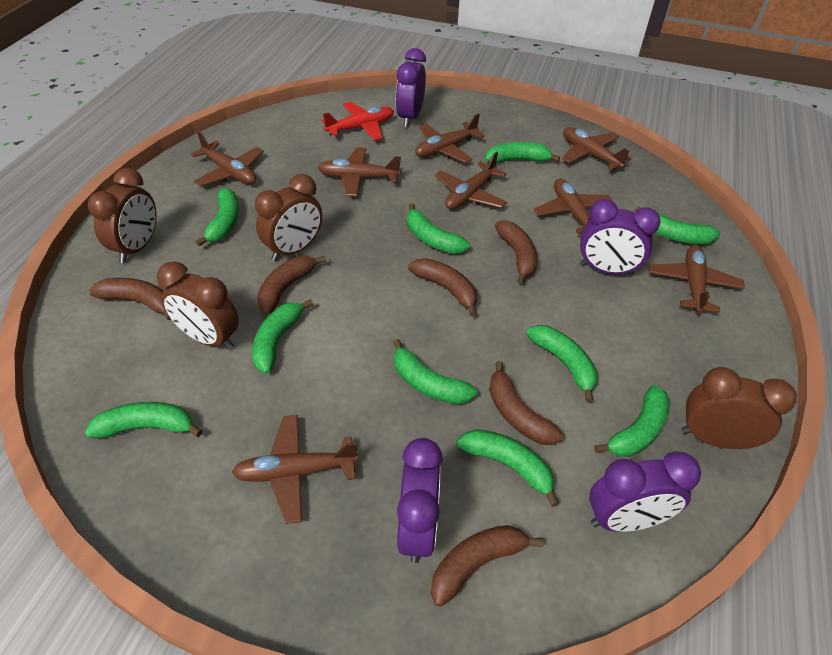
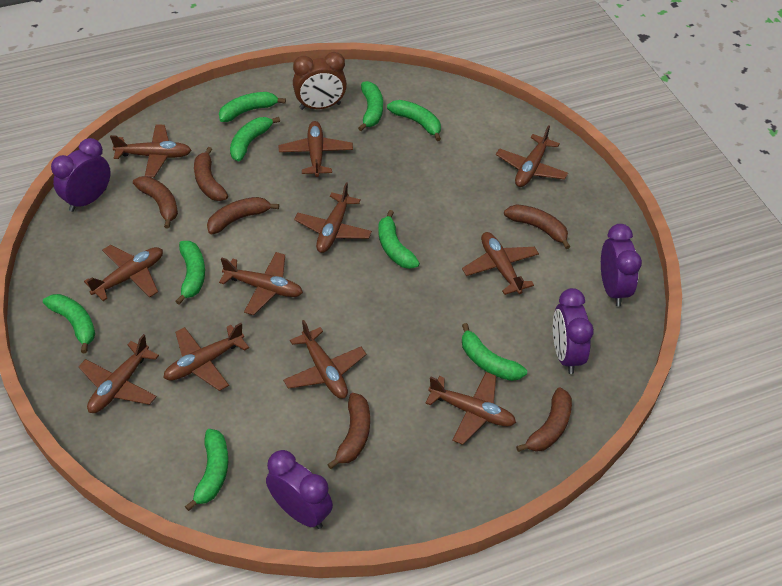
brown clock: 4 -> 1
brown plane: 8 -> 11
green banana: 10 -> 9
red plane: 1 -> 0

